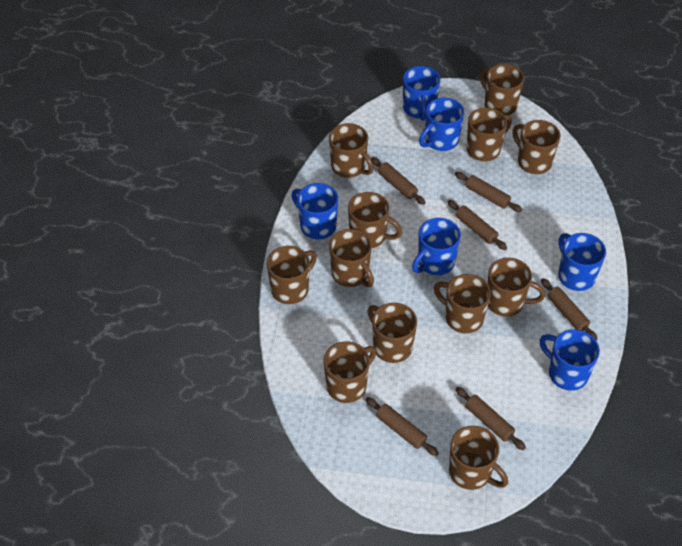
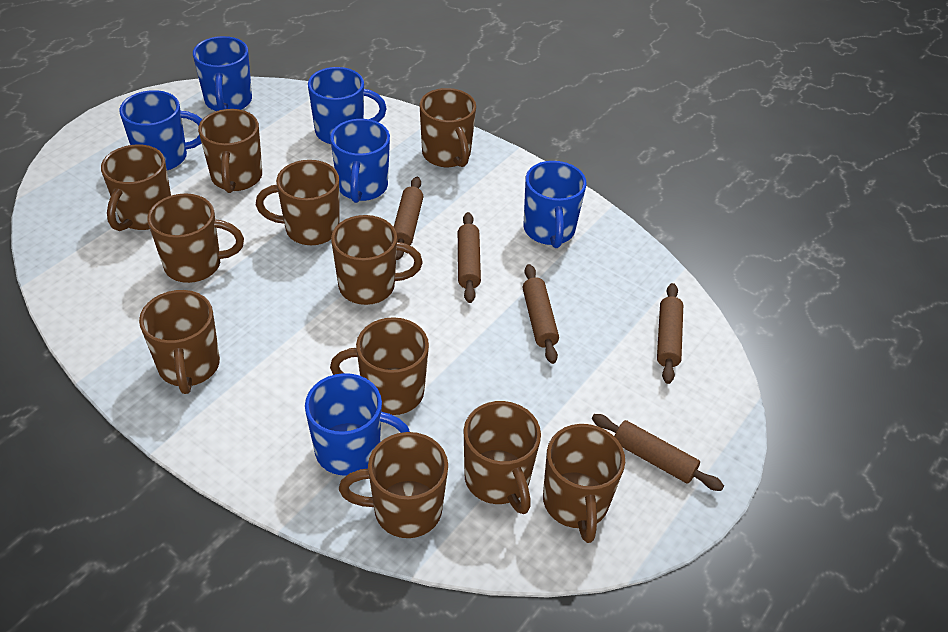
brown mug: 12 -> 11
brown rolling pin: 6 -> 5

